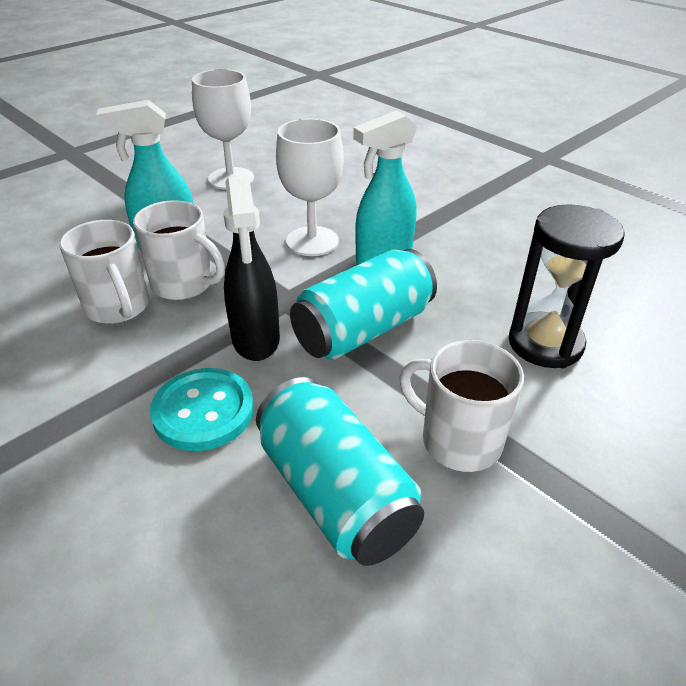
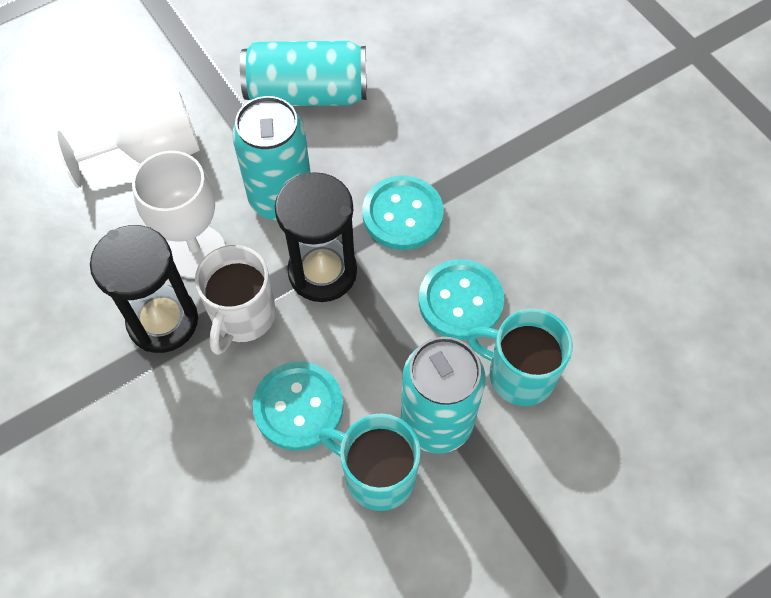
black hourglass: 1 -> 2
black spray bottle: 1 -> 0
turquoise button: 1 -> 3
turquoise can: 2 -> 3
turquoise mug: 0 -> 2
turquoise spray bottle: 2 -> 0
white mug: 3 -> 1

